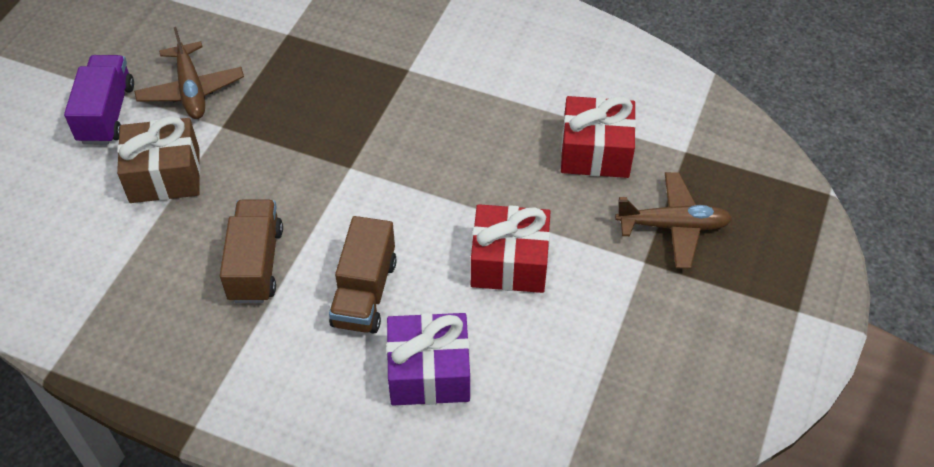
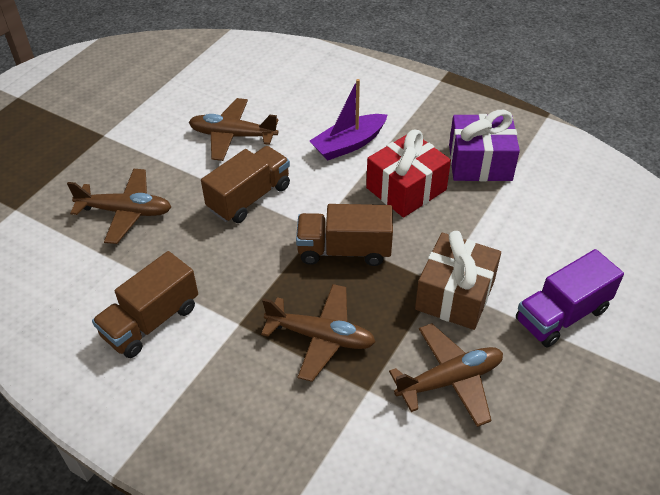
brown plane: 2 -> 4
brown truck: 2 -> 3
purple boat: 0 -> 1
red gift: 2 -> 1

